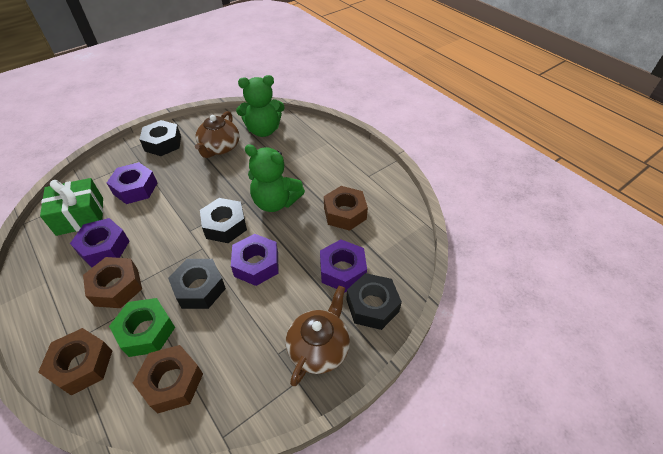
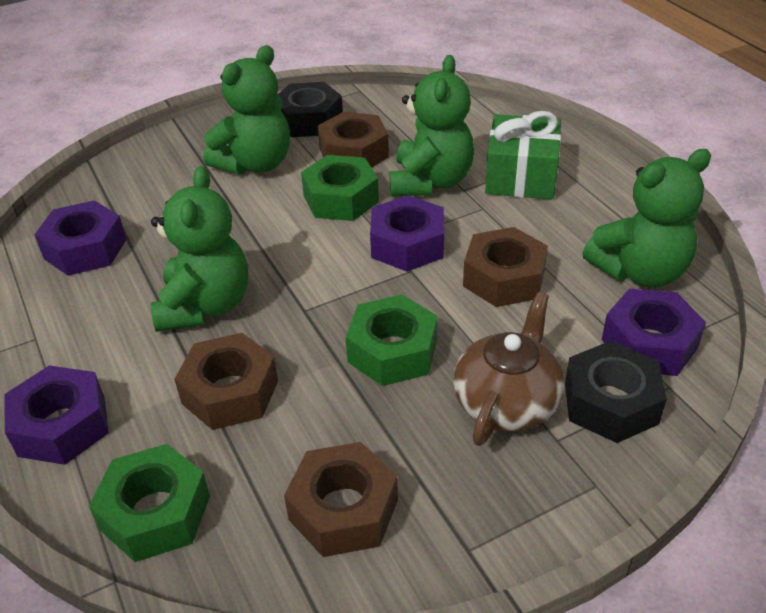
black nut: 4 -> 2
brown teapot: 2 -> 1
green nut: 1 -> 3
green teddy bear: 2 -> 4

